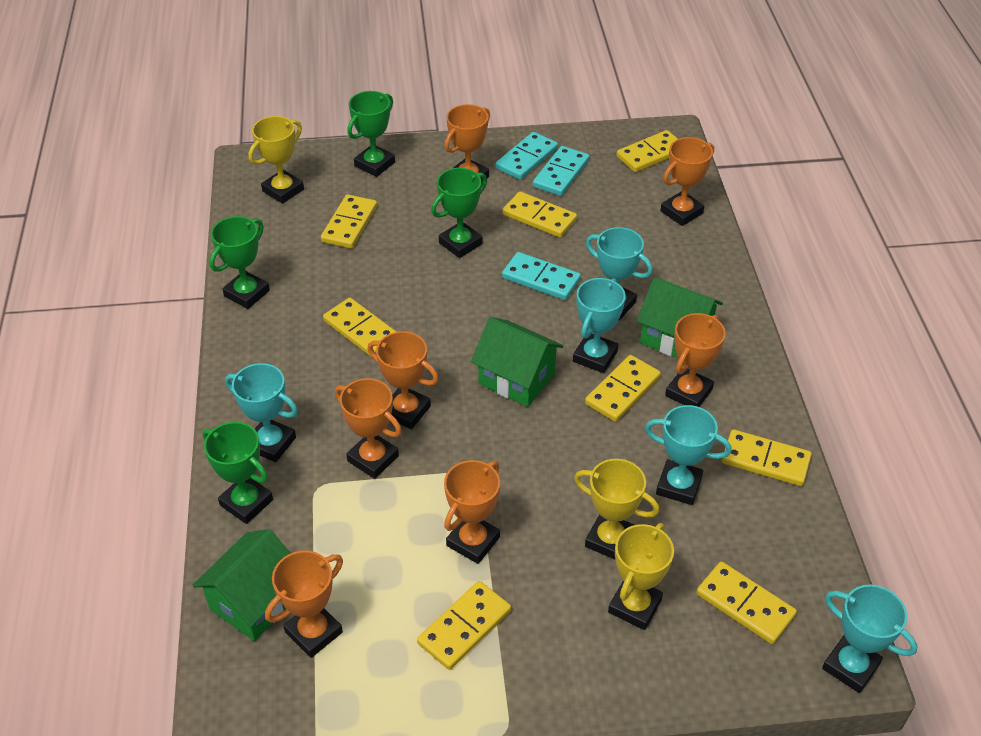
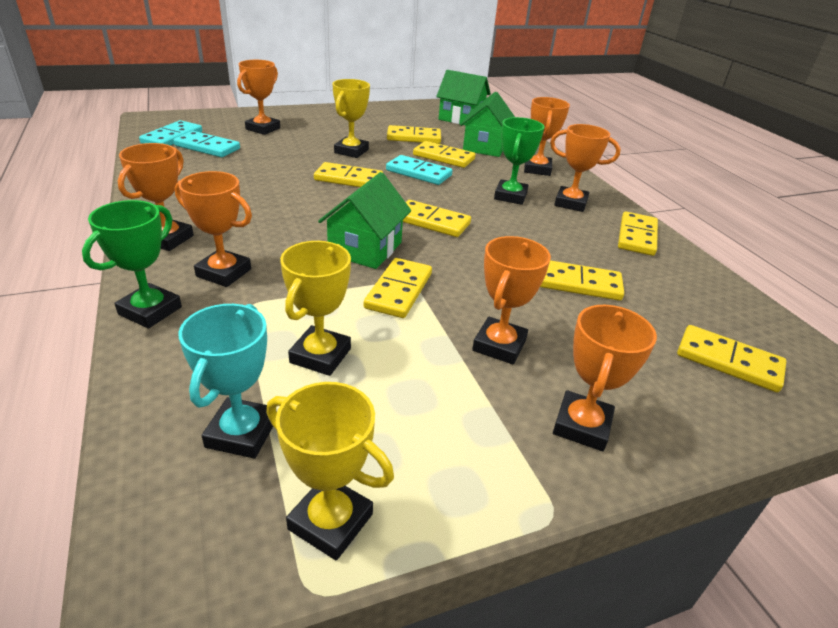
green trophy: 4 -> 2
turquoise trophy: 5 -> 1

